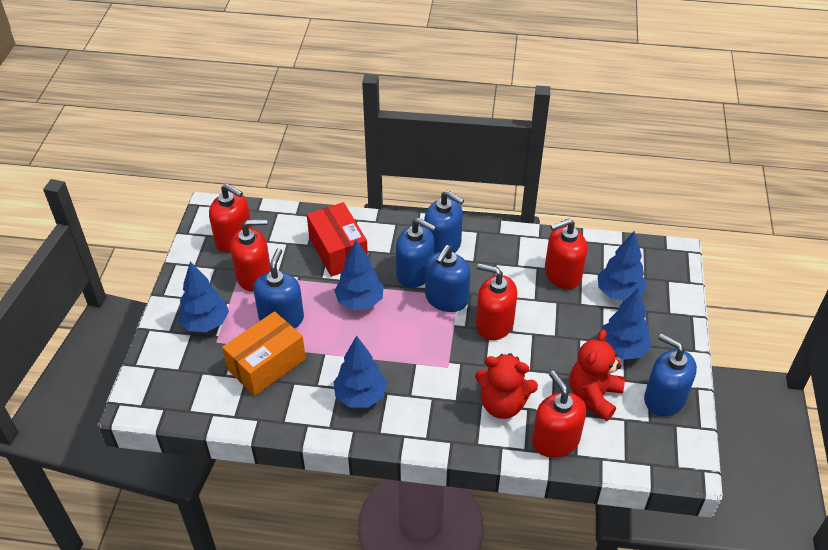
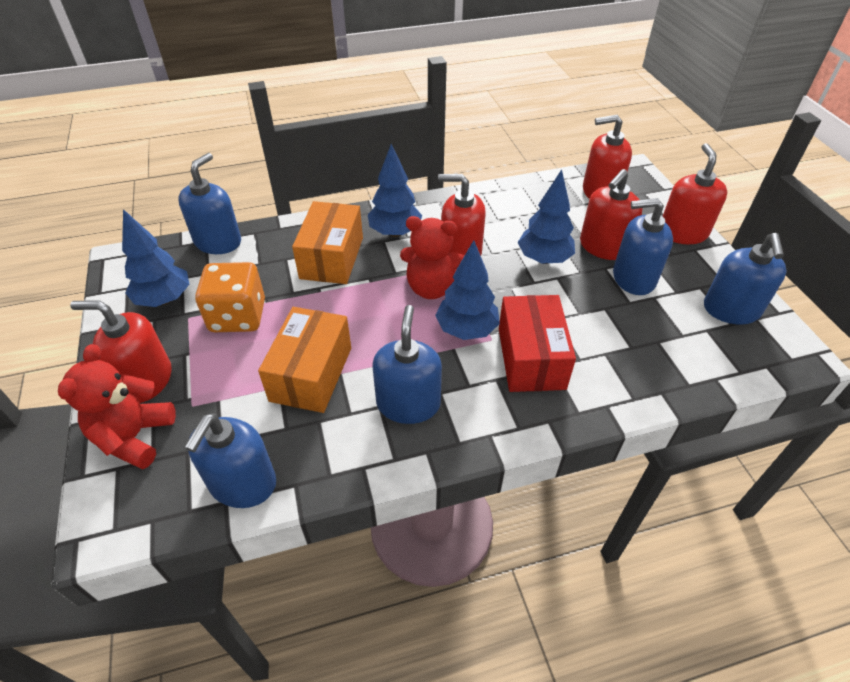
blue tree: 5 -> 4
orange box: 1 -> 2
orange dice: 0 -> 1

